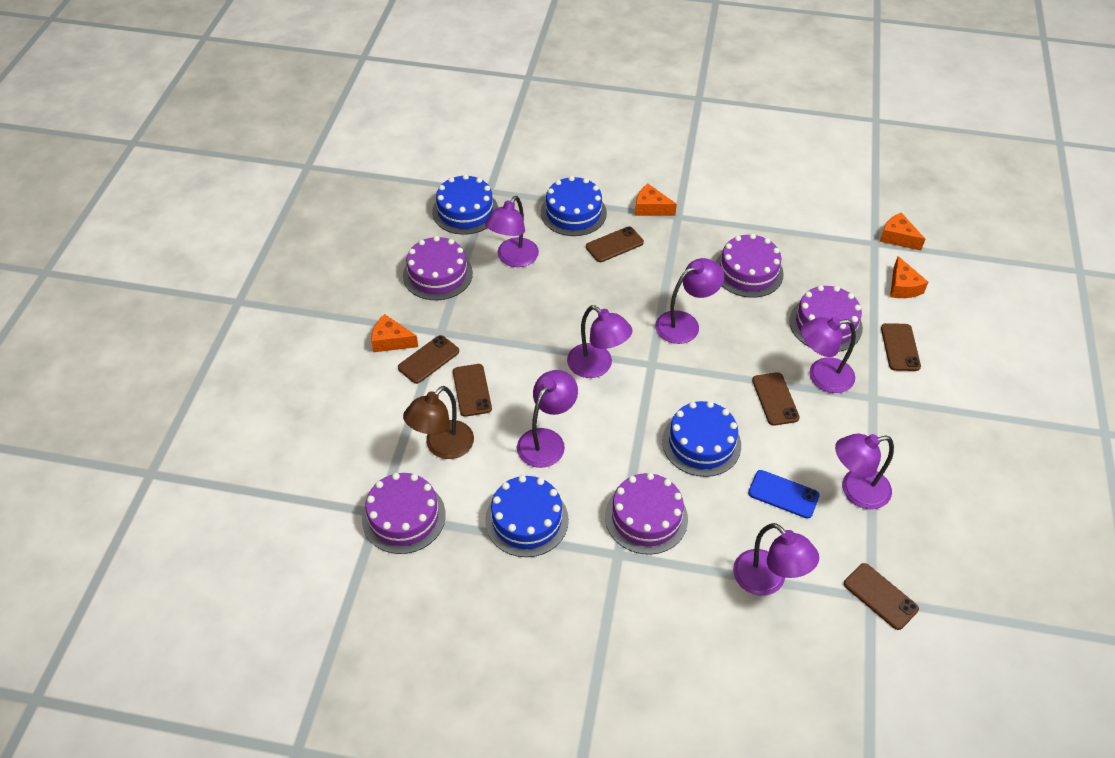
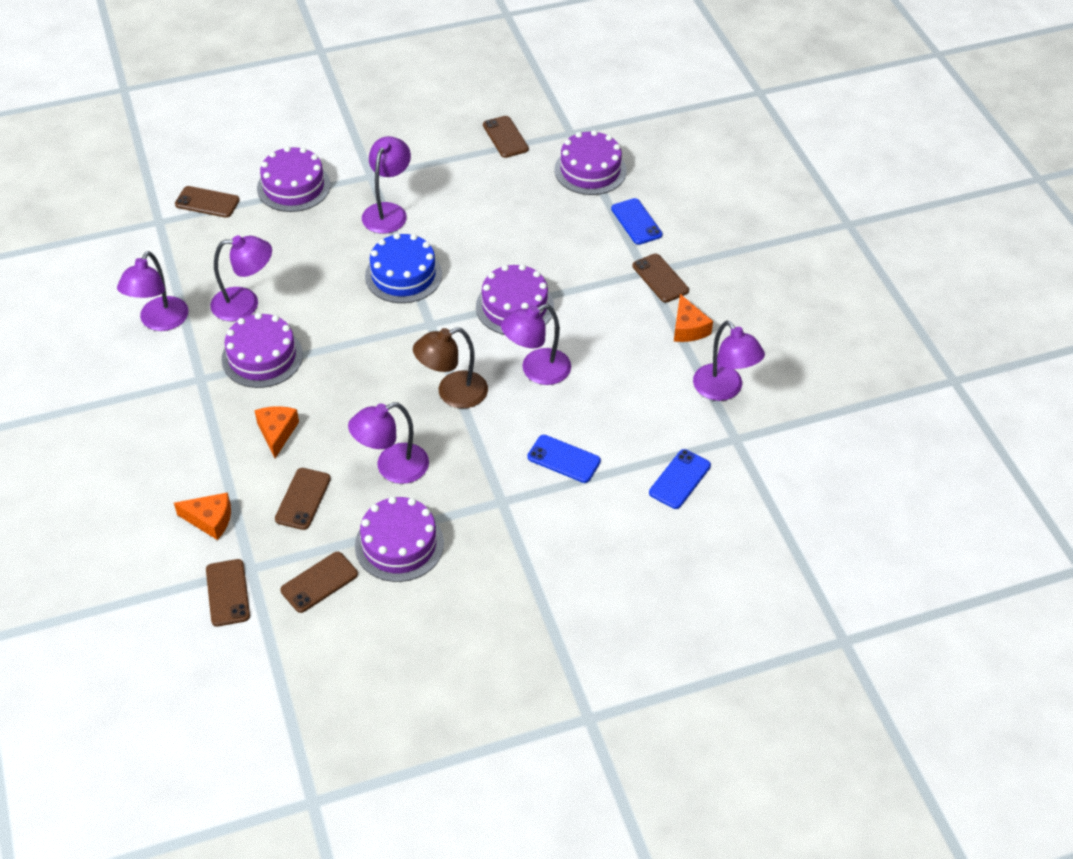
blue cake: 4 -> 1
blue phone: 1 -> 3
orange cheese: 4 -> 3
purple lamp: 7 -> 6

